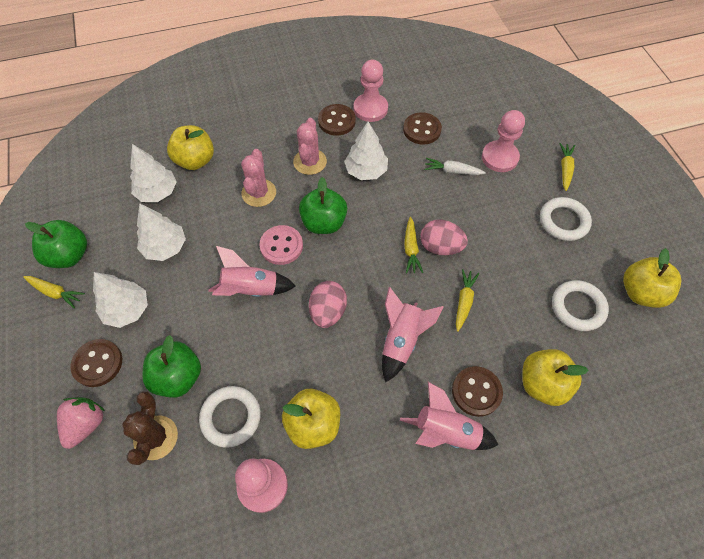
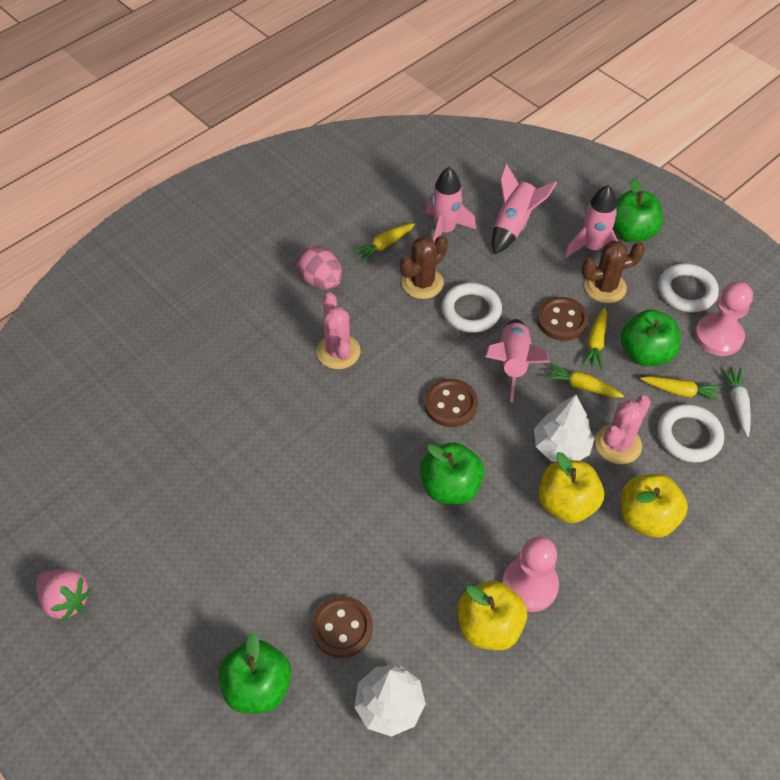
brown button: 4 -> 3
brown cactus: 1 -> 2
green apple: 3 -> 4
pink button: 1 -> 0
pink egg: 2 -> 1
pink pawn: 3 -> 2
pink rocket: 3 -> 4
white tree: 4 -> 2
yellow apple: 4 -> 3

